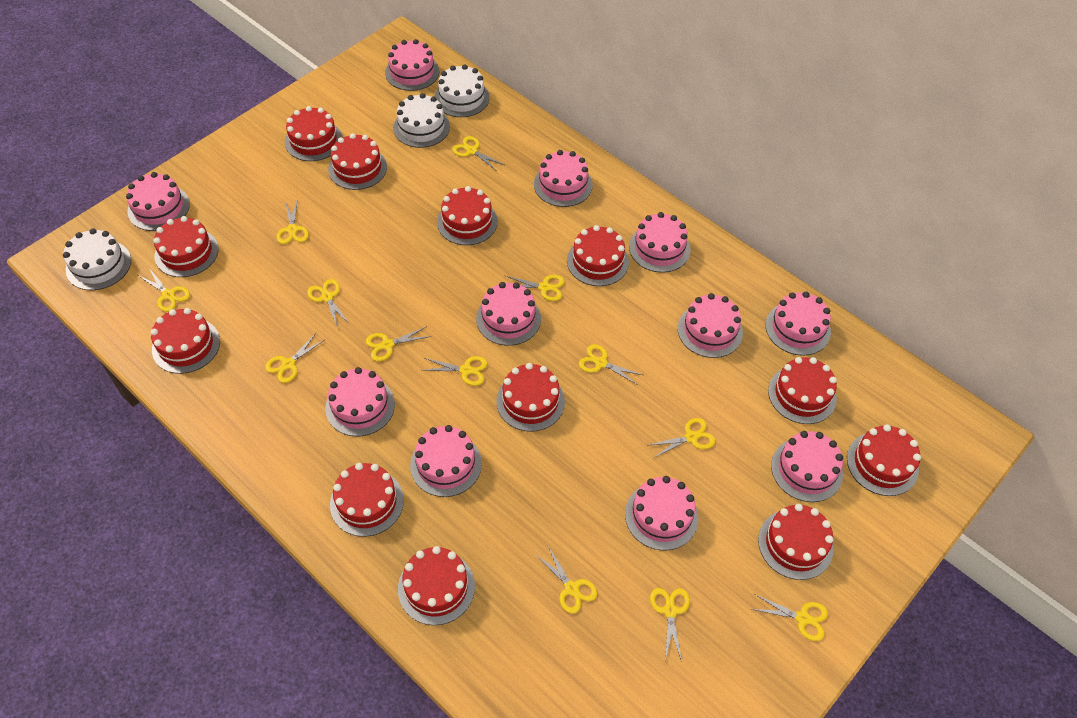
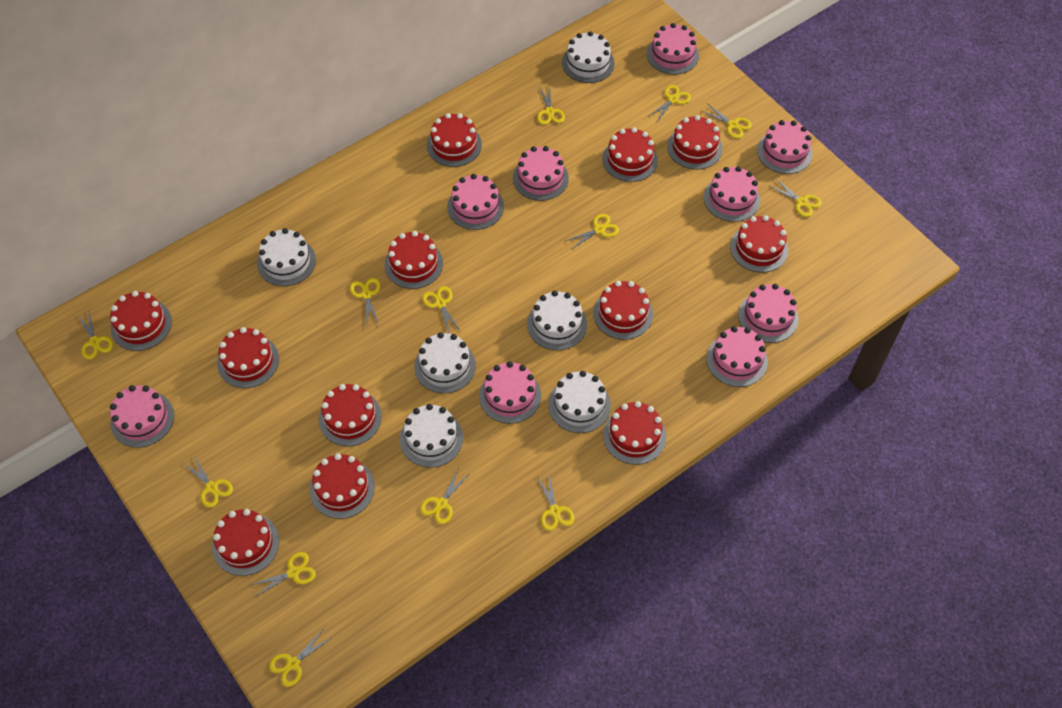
pink cake: 11 -> 9
white cake: 3 -> 6

